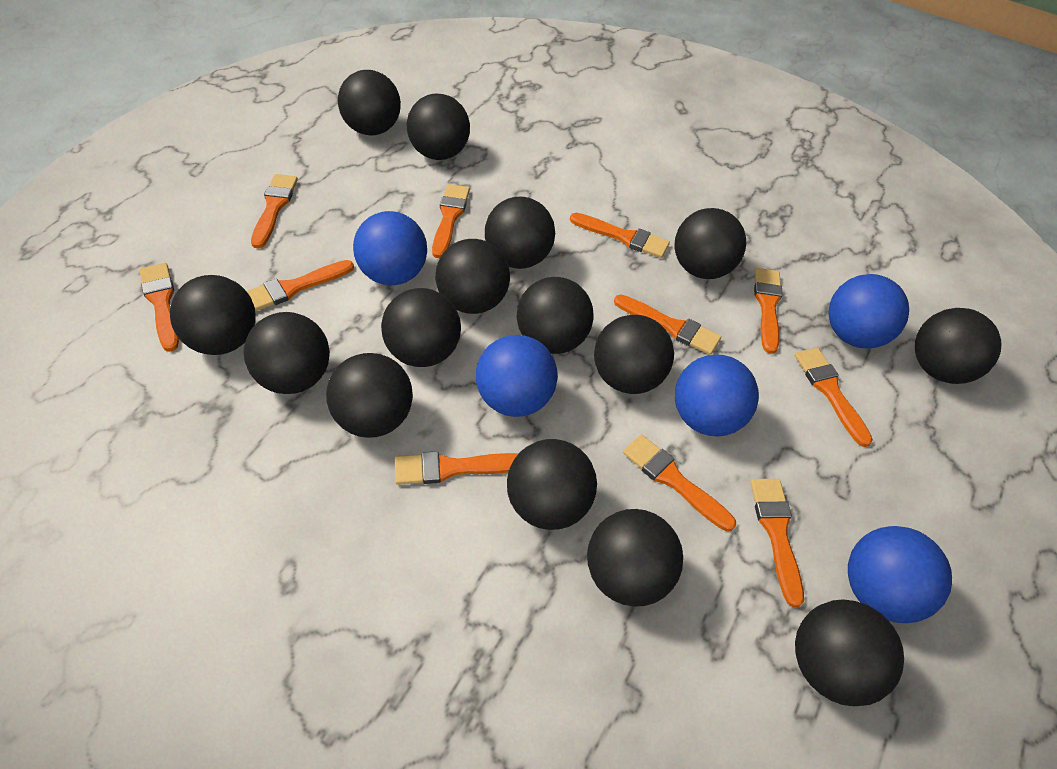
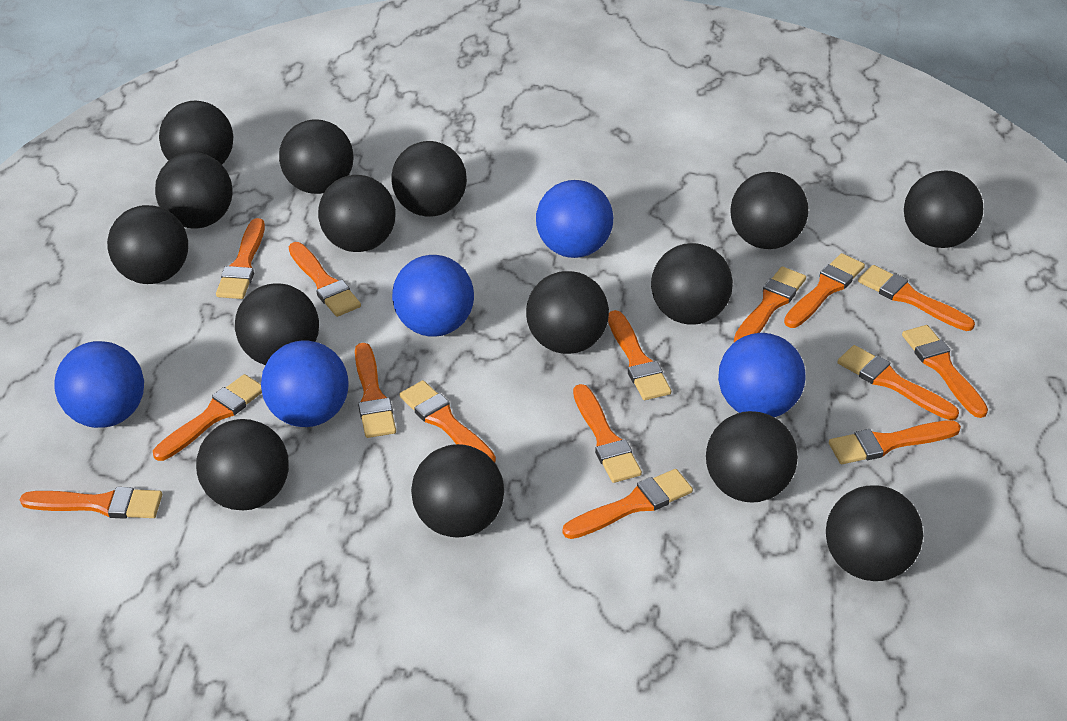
orange brush: 11 -> 15

